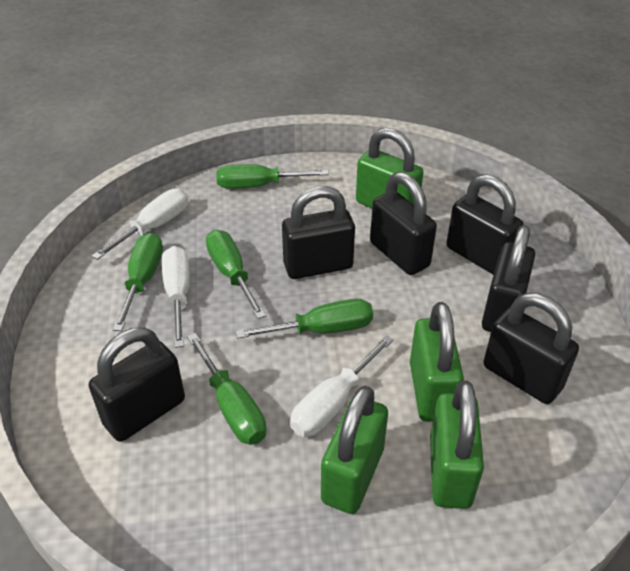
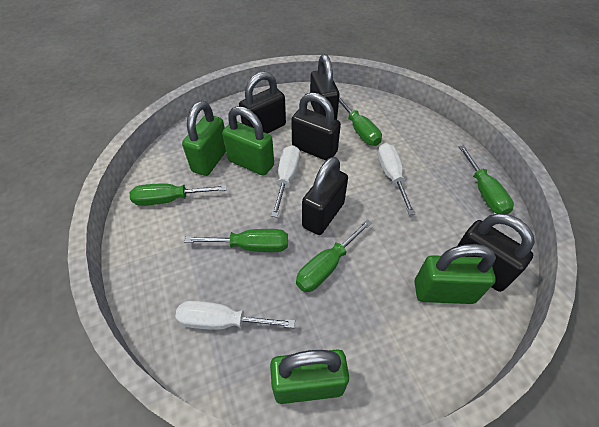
black padlock: 6 -> 5

